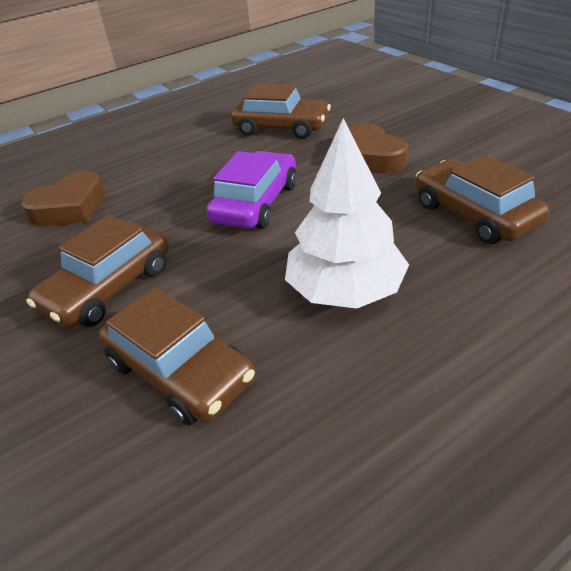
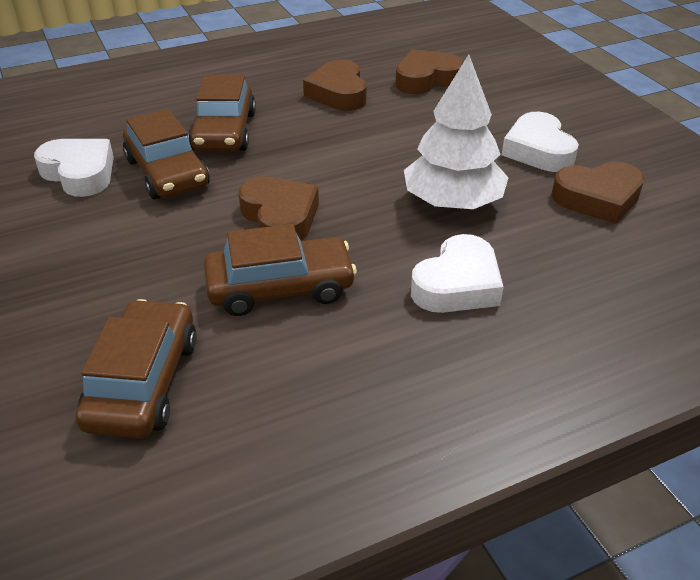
brown heart: 2 -> 4
purple car: 1 -> 0
white heart: 0 -> 3

